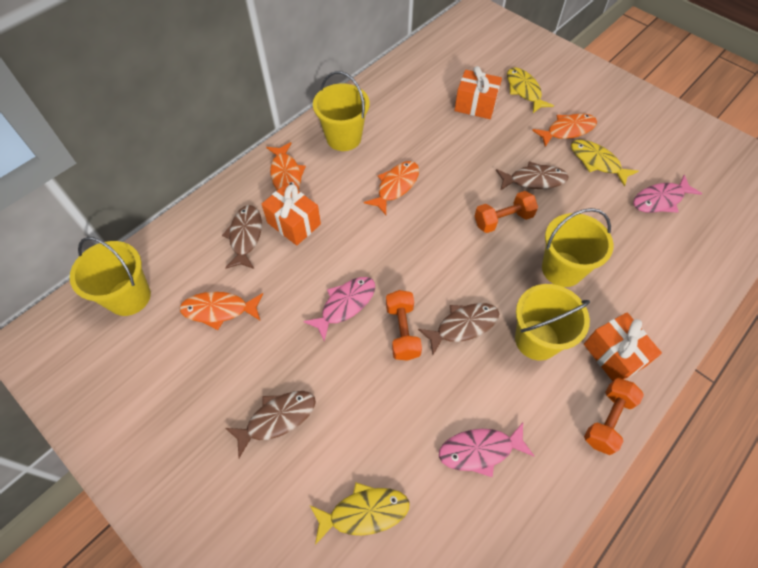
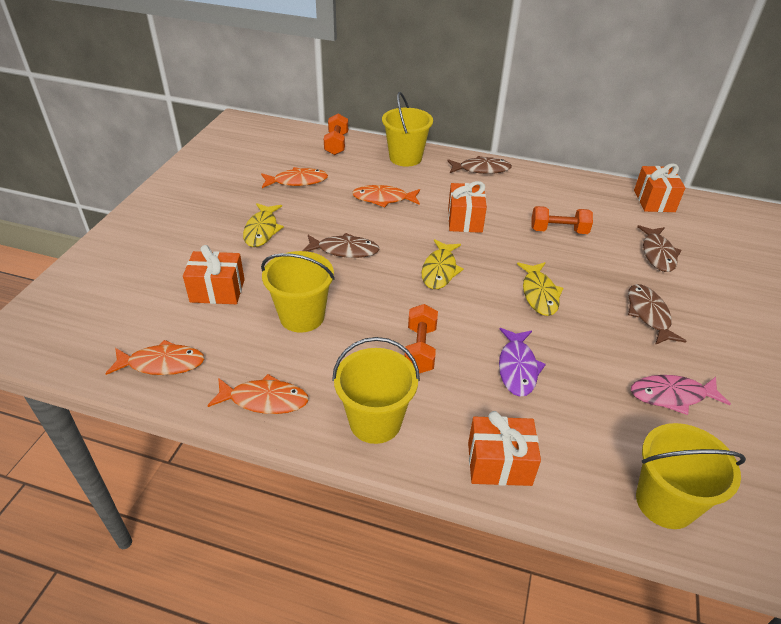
orange gift: 3 -> 4
pink fish: 3 -> 1
purple fish: 0 -> 1

